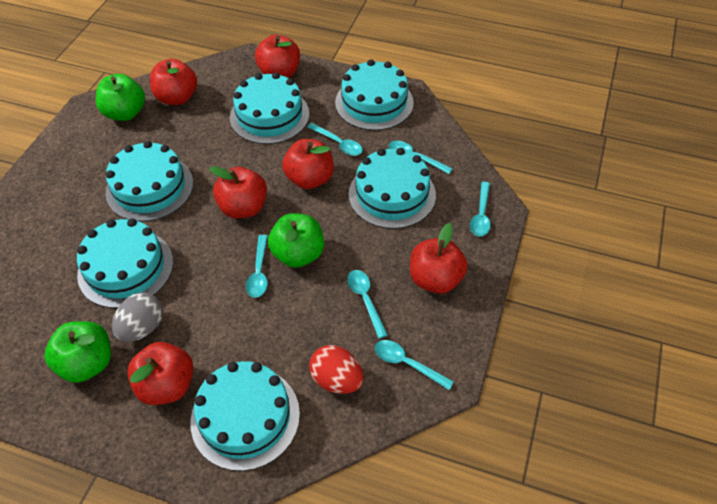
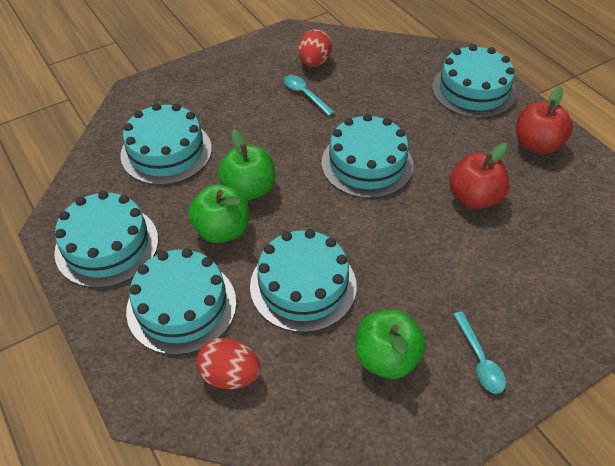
grey egg: 1 -> 0
red apple: 6 -> 2
red egg: 1 -> 2
turquoise spoon: 6 -> 2

